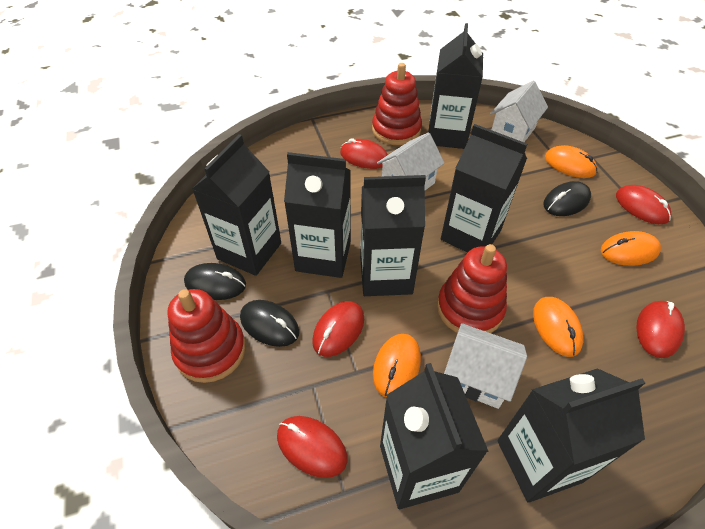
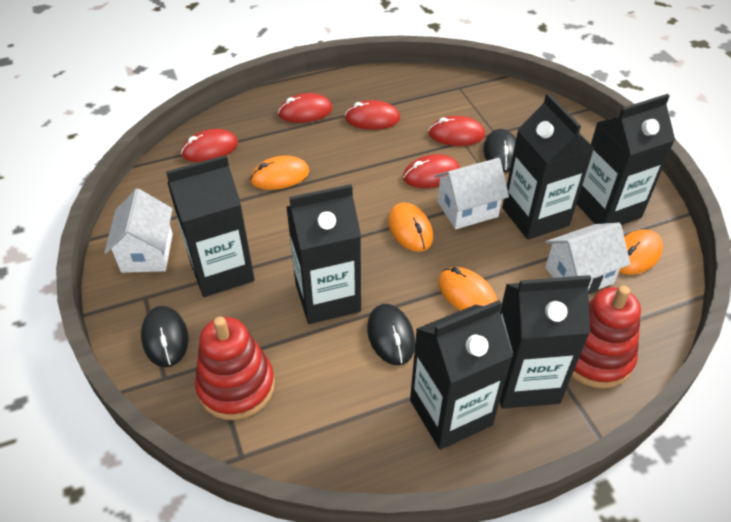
black carton: 7 -> 6
red stacking toy: 3 -> 2

